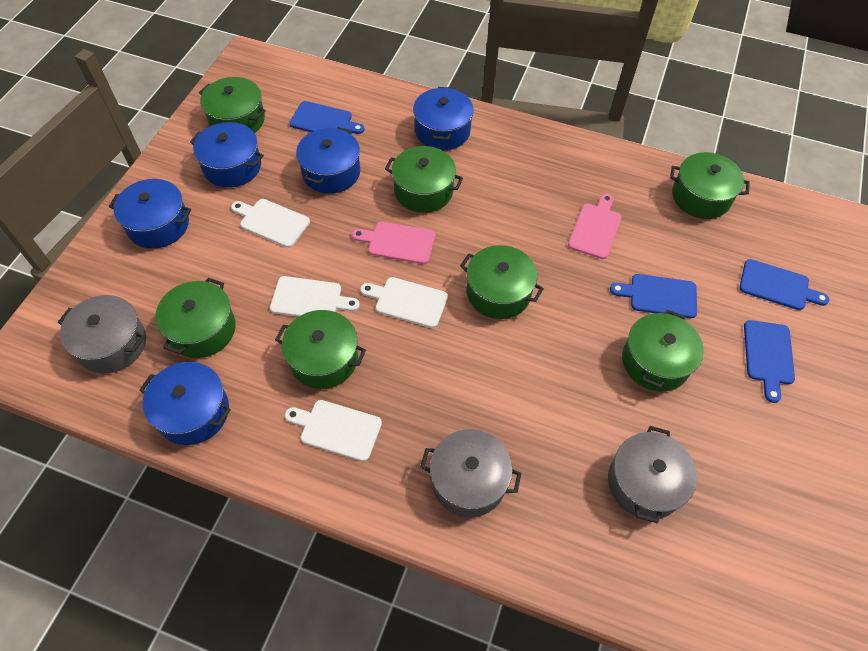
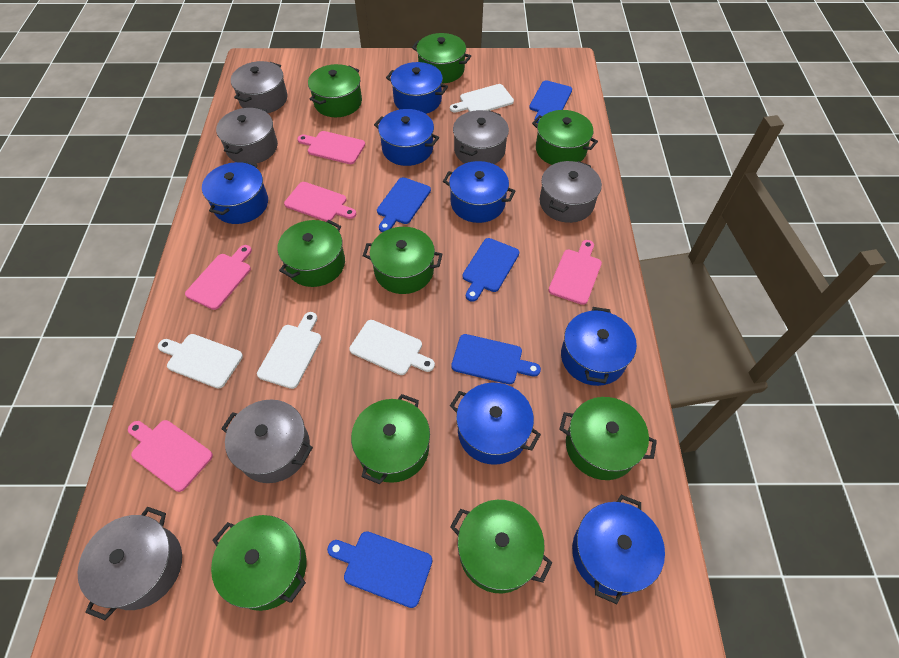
blue cutting board: 4 -> 5
blue pot: 5 -> 7
green pot: 7 -> 9
grey pot: 3 -> 6
pink cutting board: 2 -> 5

